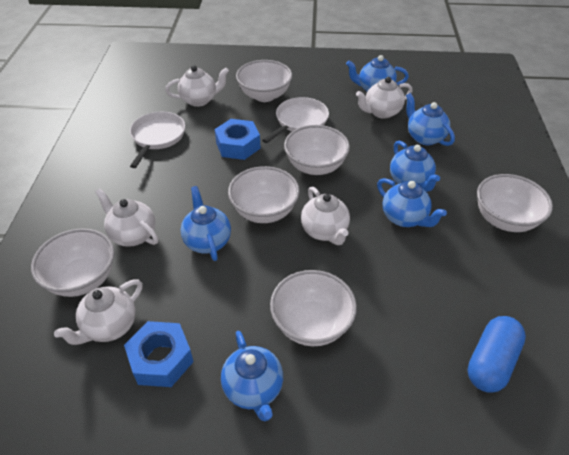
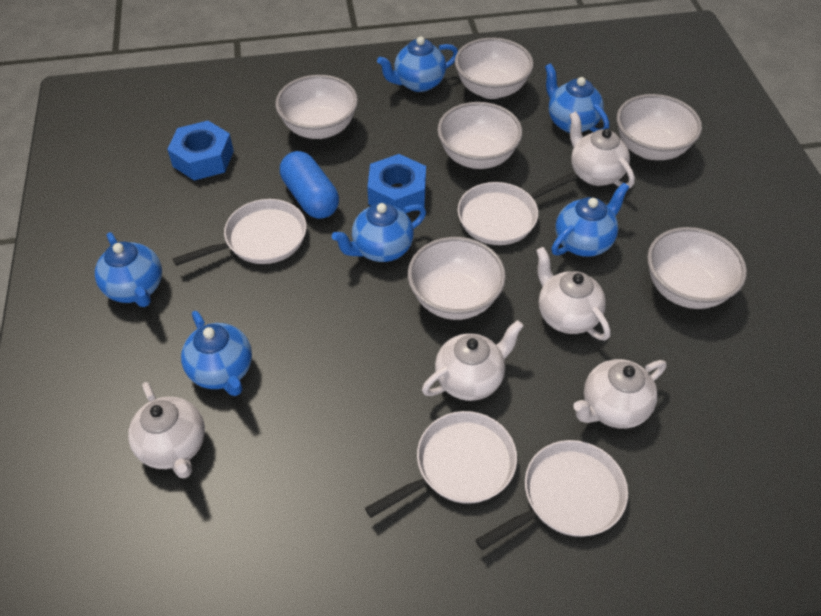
white pan: 2 -> 4

